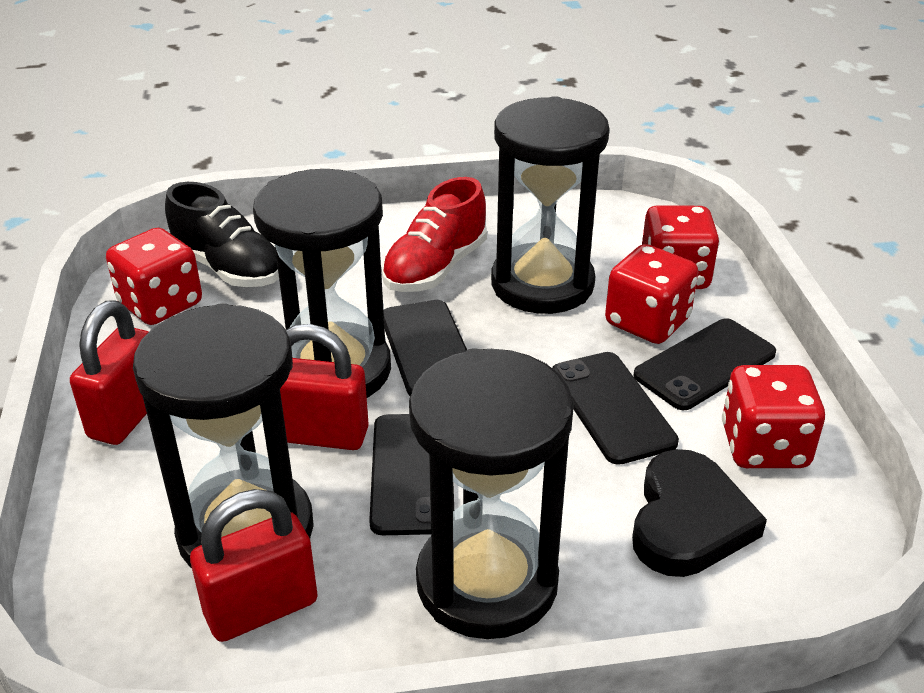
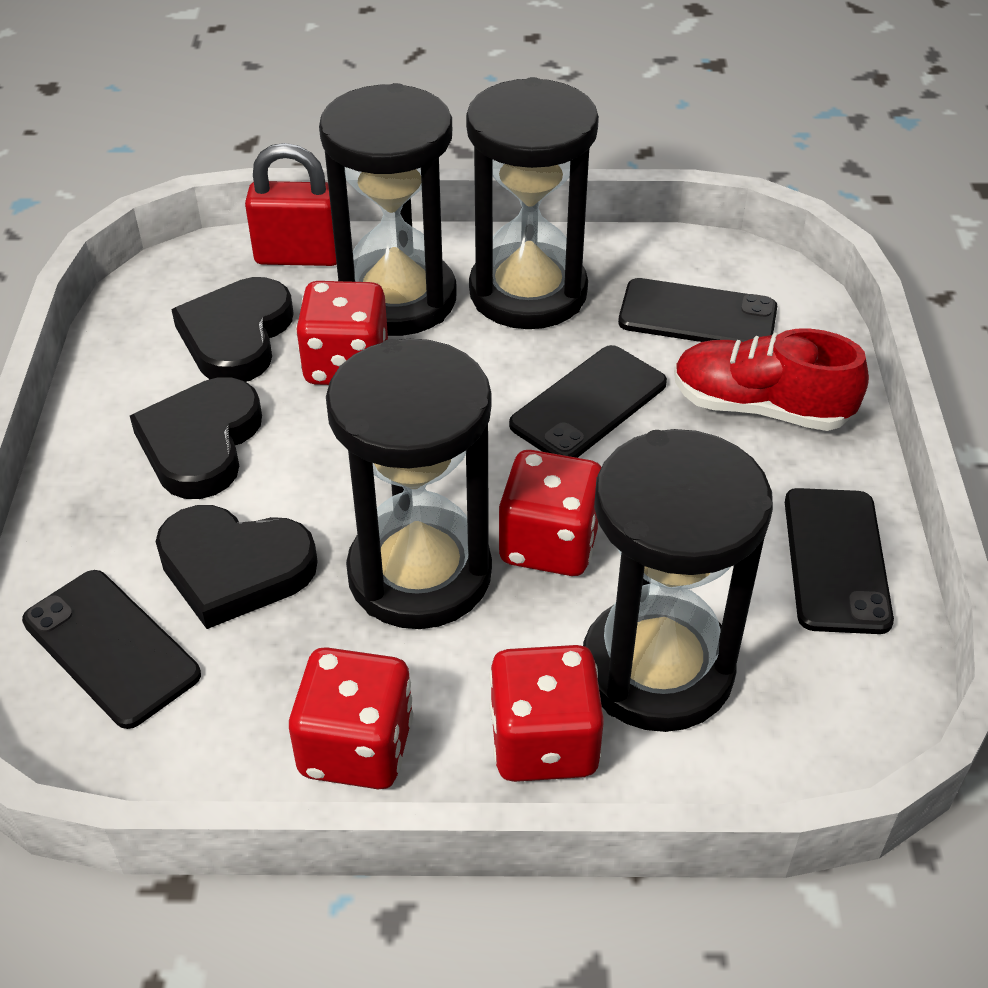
black heart: 1 -> 3
black shoe: 1 -> 0
red padlock: 3 -> 1

